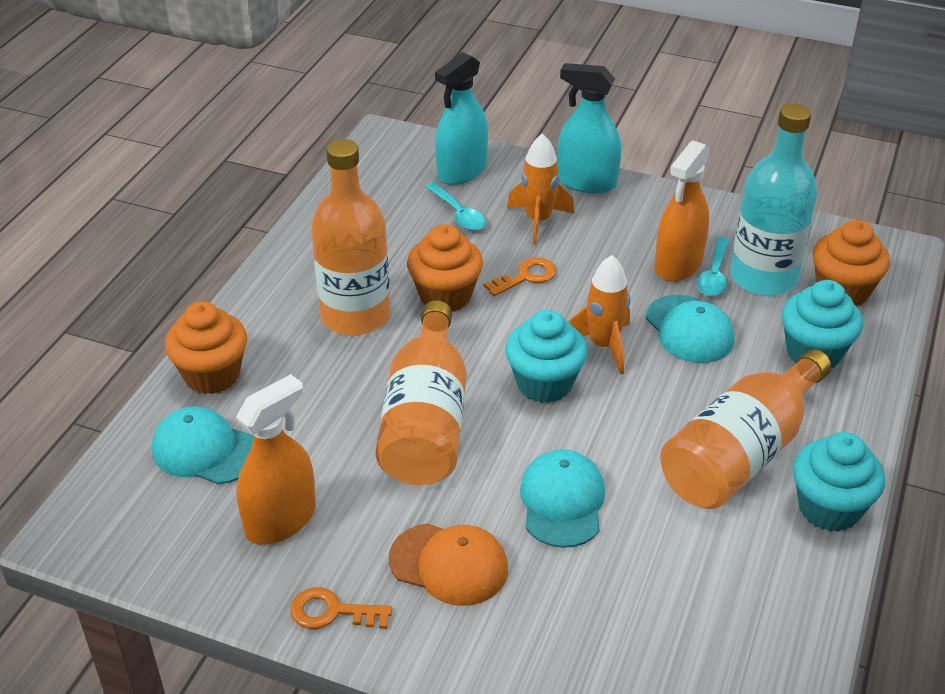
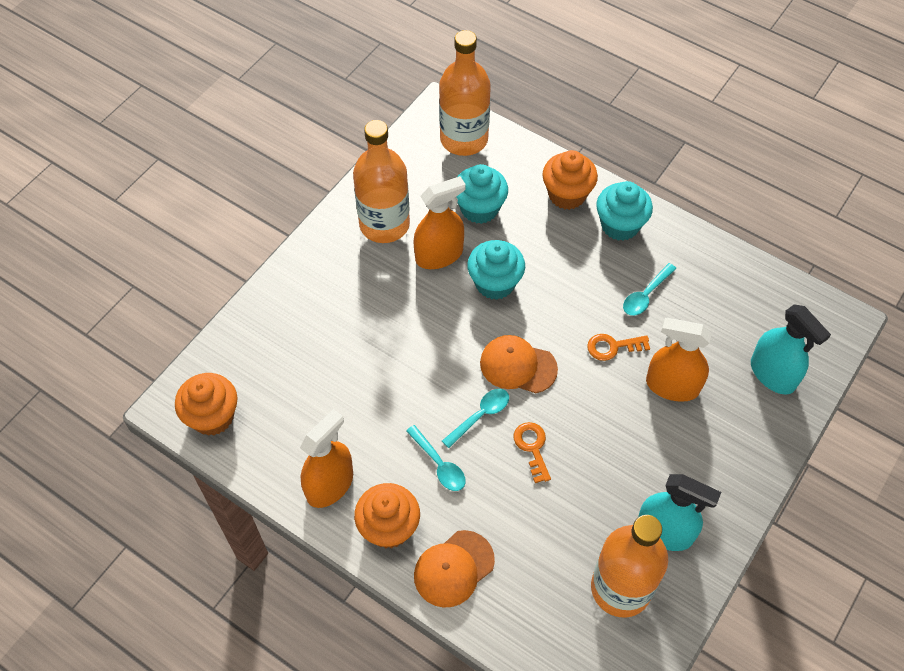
orange cap: 1 -> 2
orange rocket: 2 -> 0
orange spray bottle: 2 -> 3
turquoise bottle: 1 -> 0
turquoise cap: 3 -> 0
turquoise spoon: 2 -> 3

